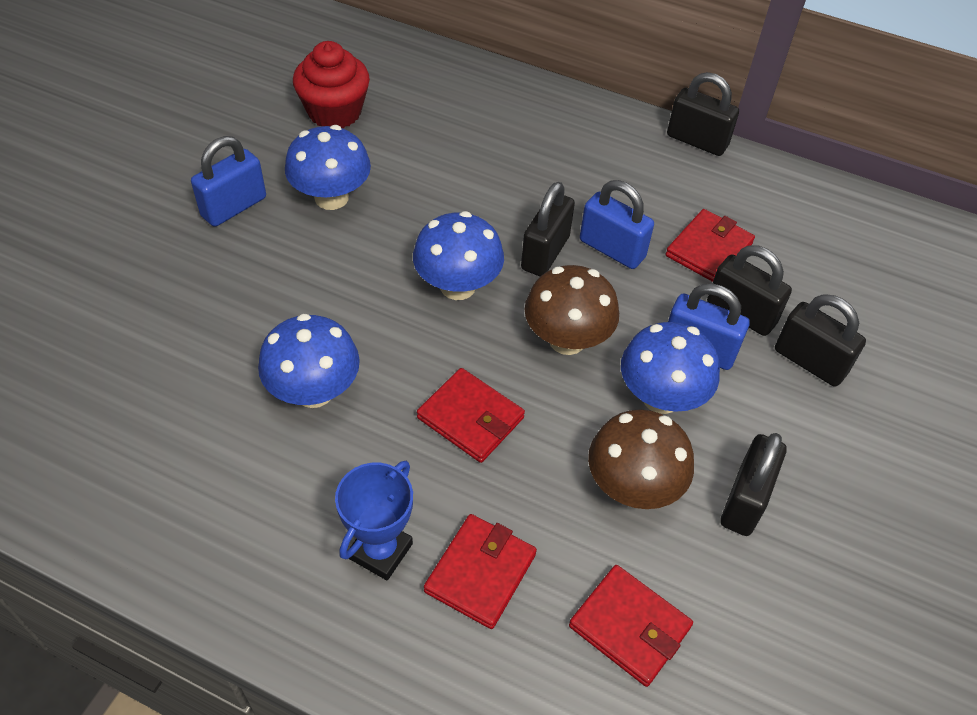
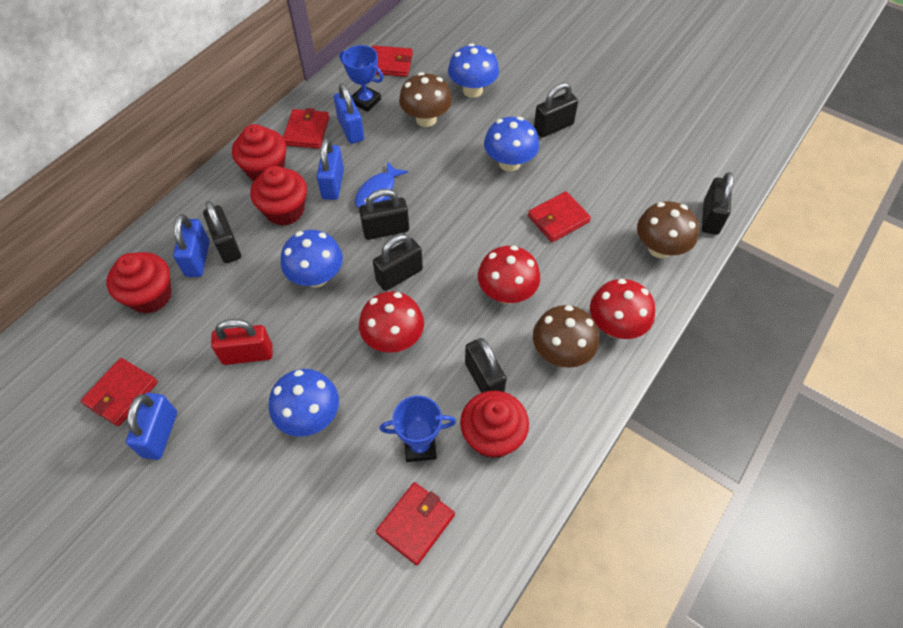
black padlock: 5 -> 6
blue fish: 0 -> 1
blue padlock: 3 -> 4
blue trophy: 1 -> 2
brown mushroom: 2 -> 3
red cupcake: 1 -> 4
red mushroom: 0 -> 3
red padlock: 0 -> 1
red wallet: 4 -> 5

